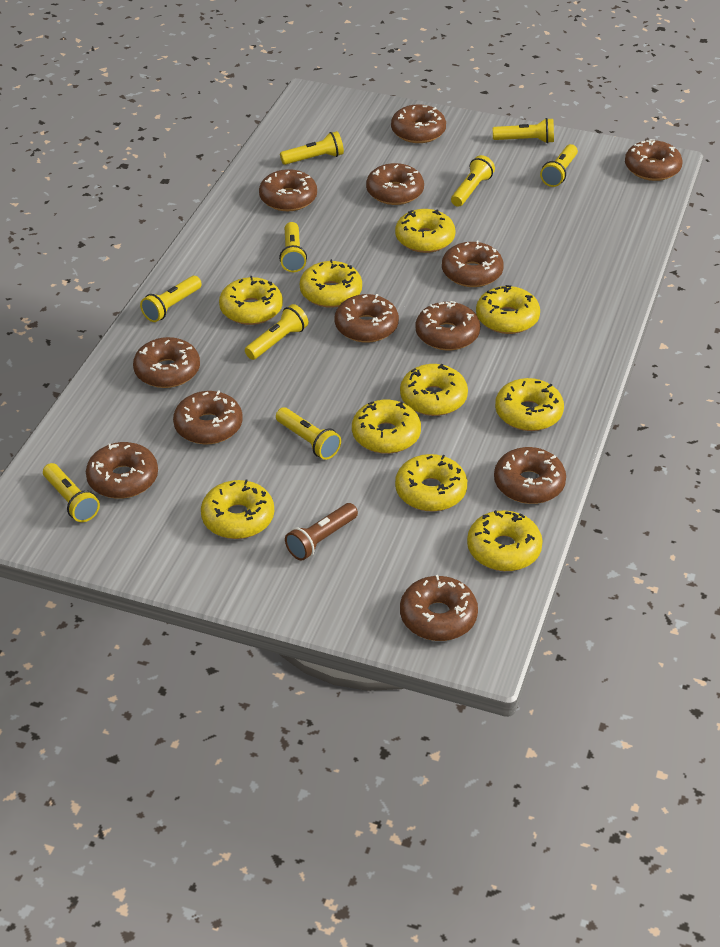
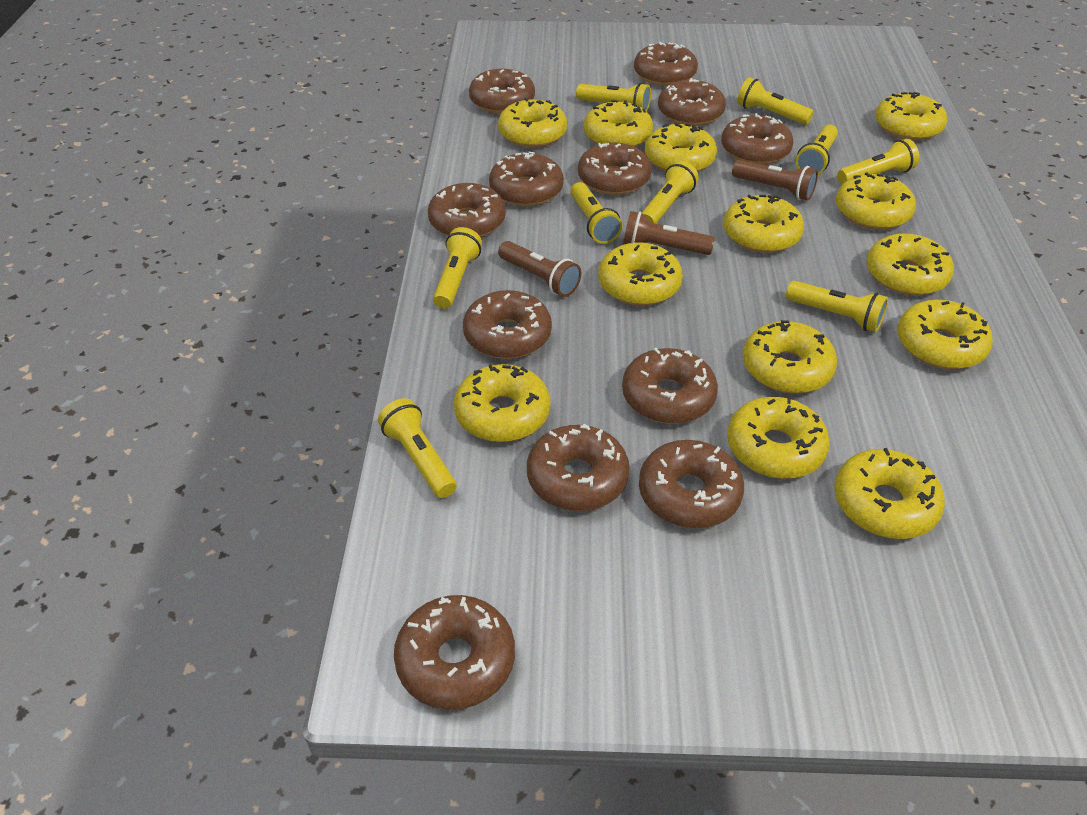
brown flashlight: 1 -> 3
yellow donut: 10 -> 13

